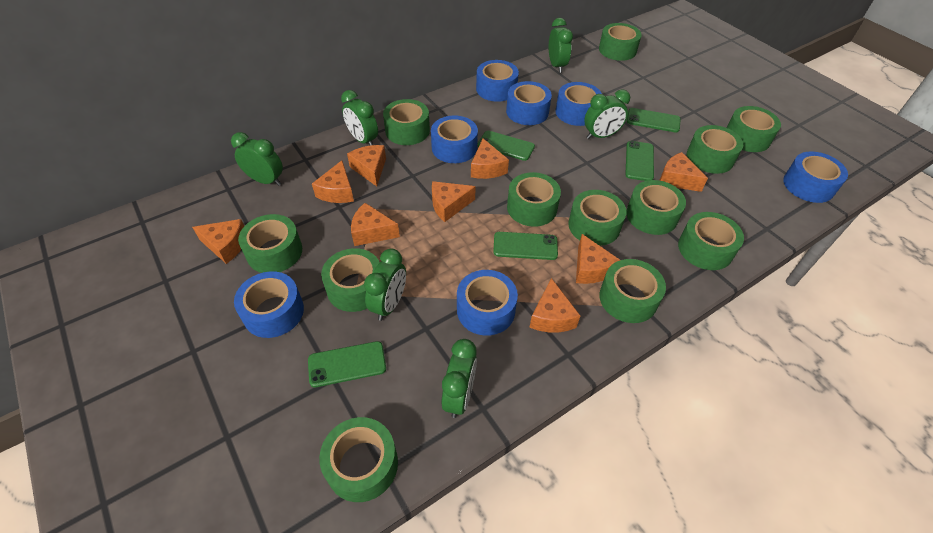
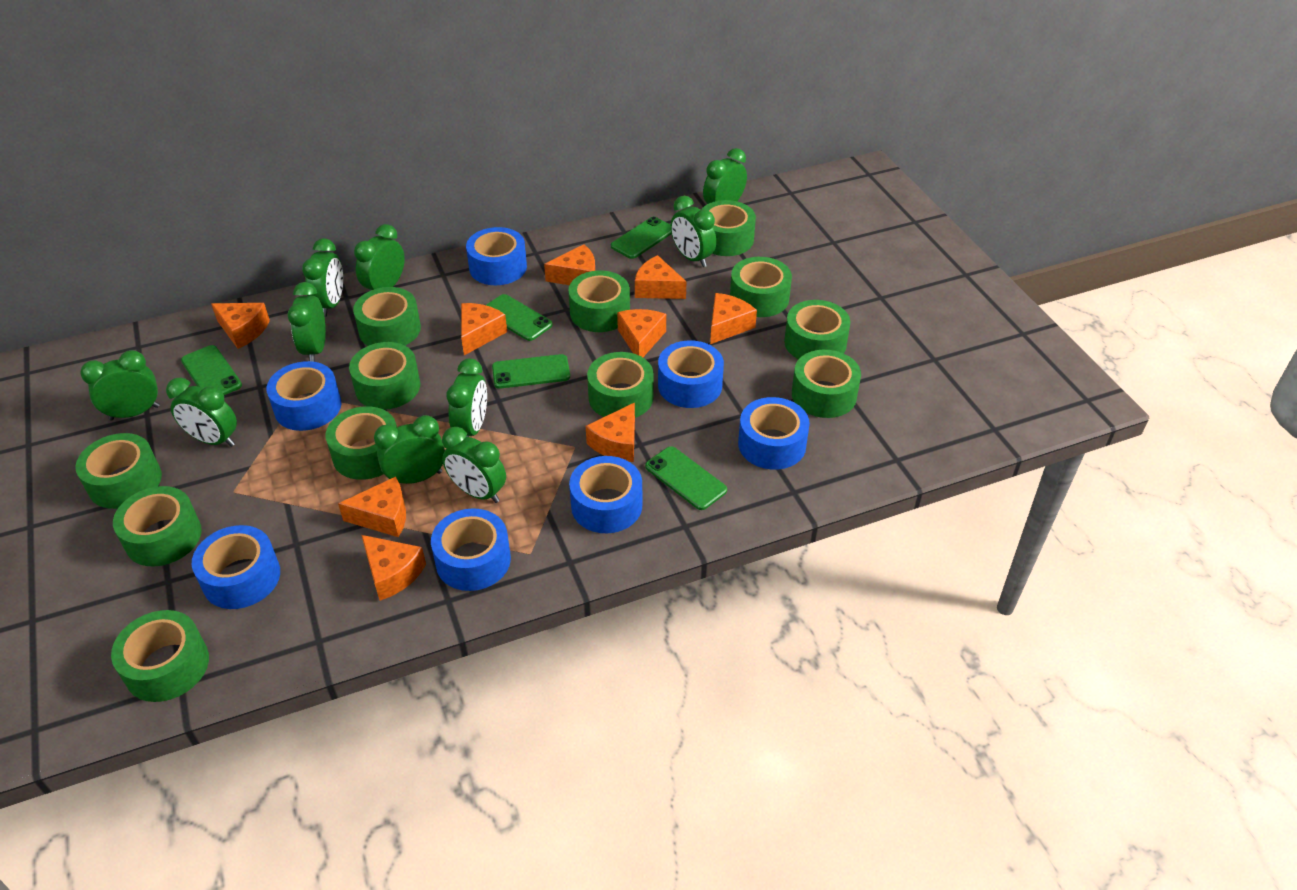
green clock: 6 -> 10

